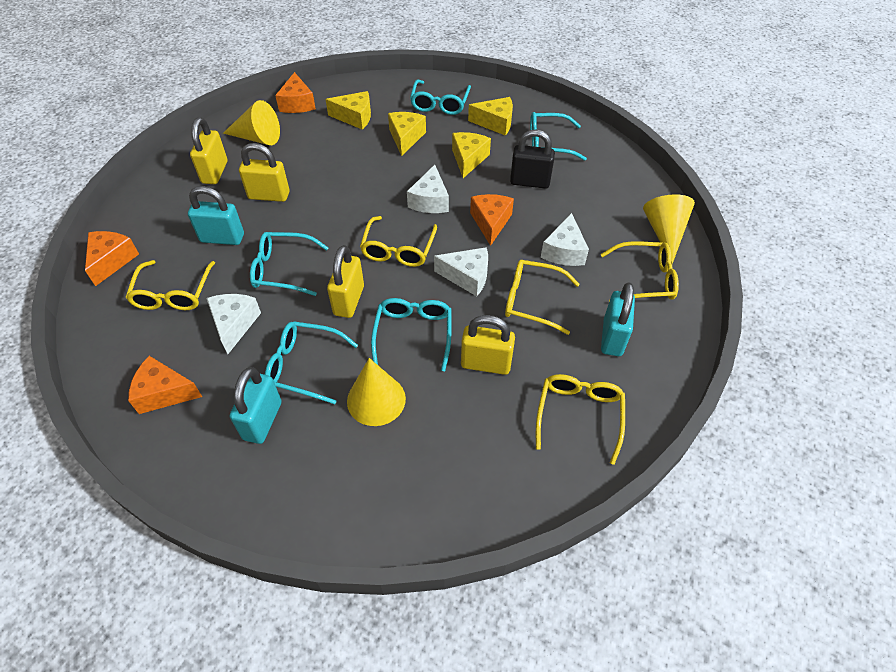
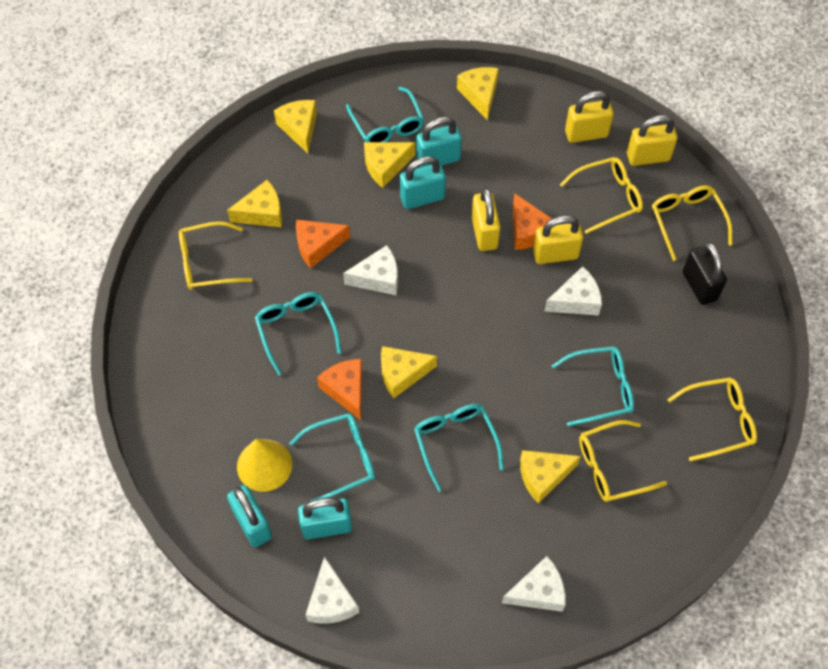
orange cheese: 4 -> 3
turquoise padlock: 3 -> 4
yellow cheese: 4 -> 6
yellow cone: 3 -> 1

